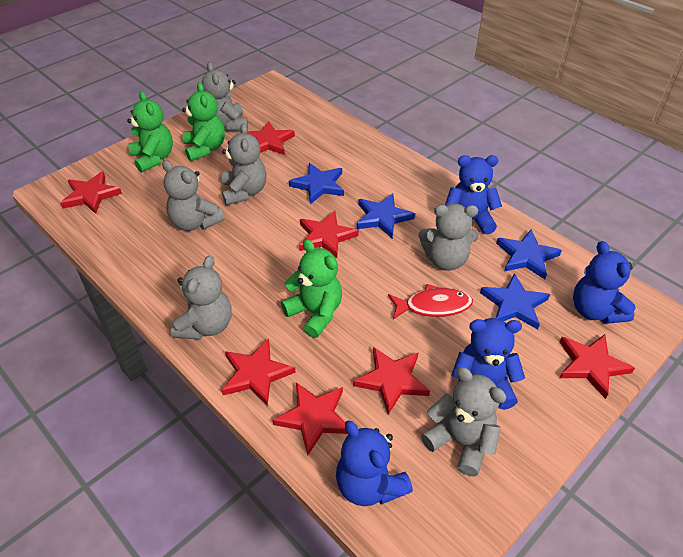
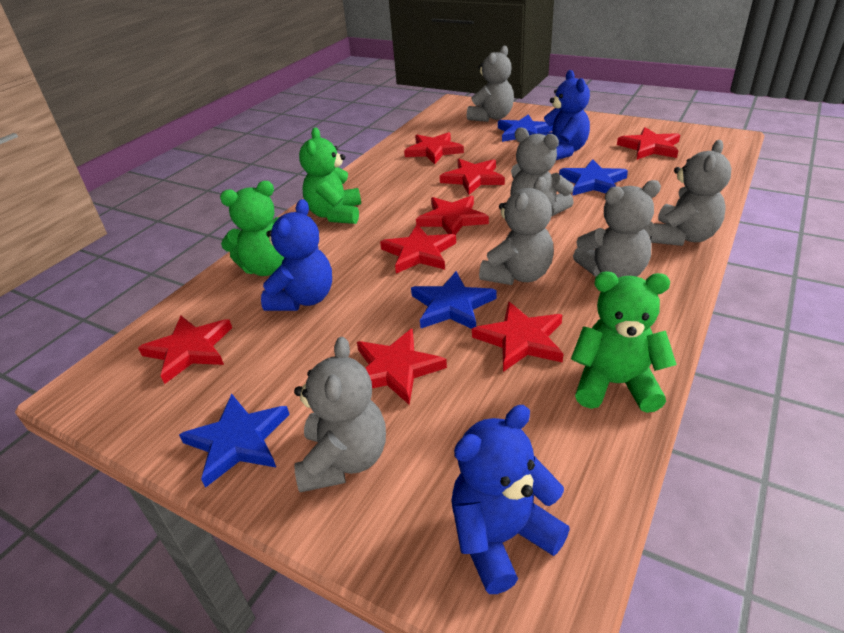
blue teddy bear: 4 -> 3
red fish: 1 -> 0
red star: 7 -> 8

